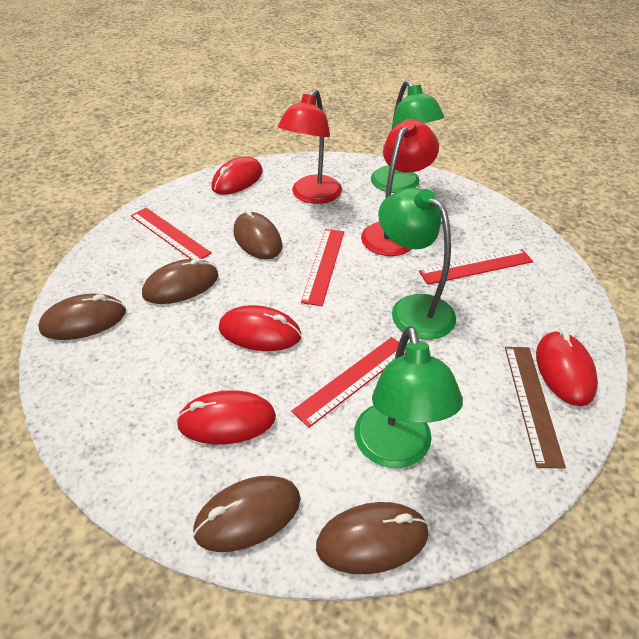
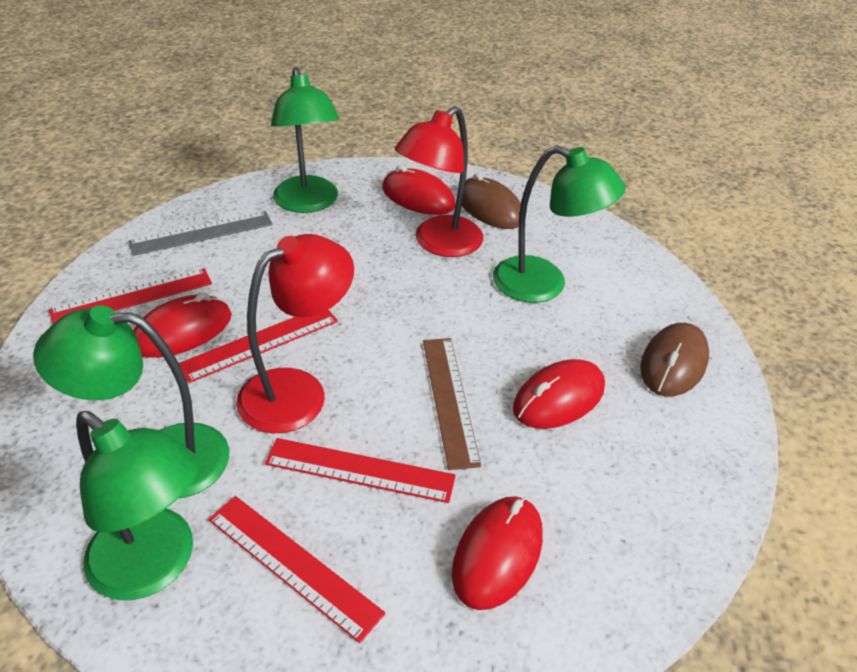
brown mouse: 5 -> 2
green lamp: 3 -> 4
grey ruler: 0 -> 1

